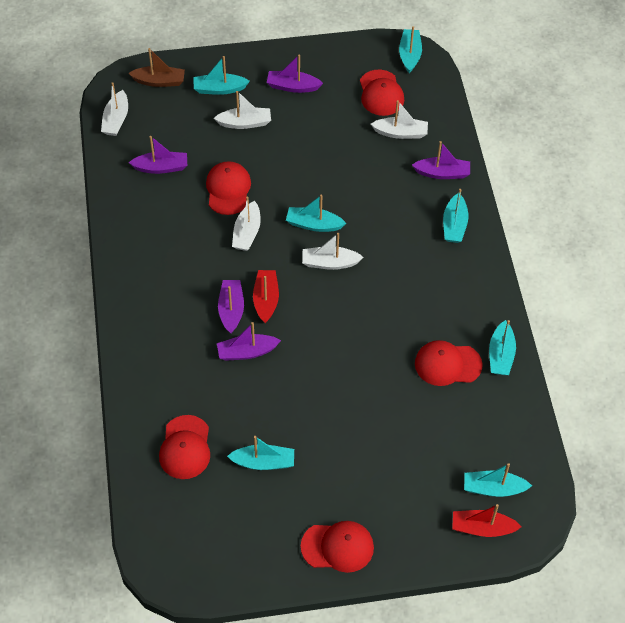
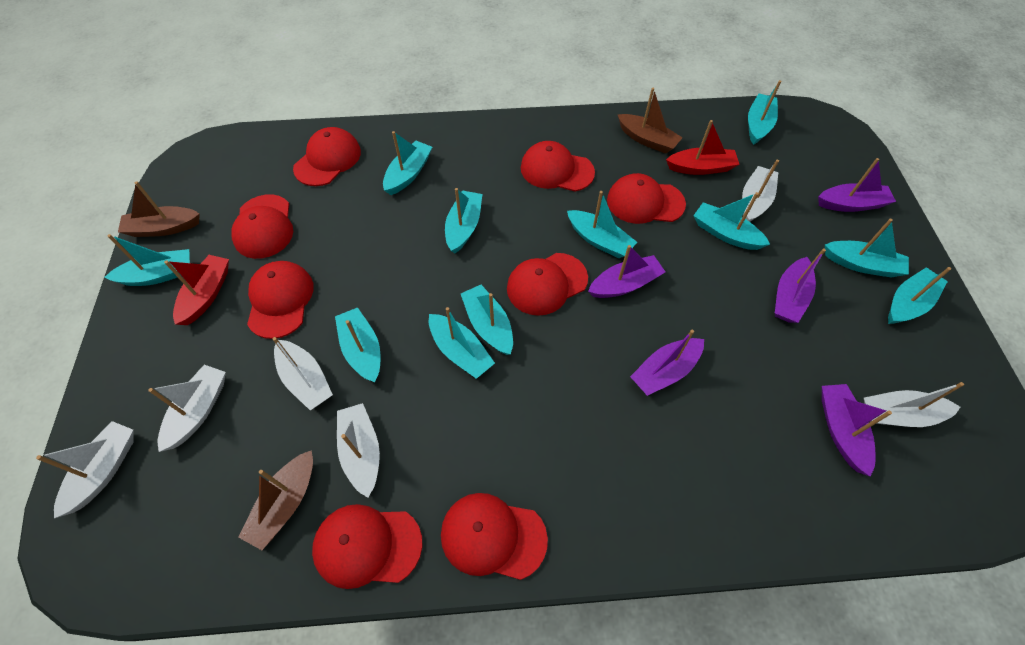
brown boat: 1 -> 3
red cap: 5 -> 8
turquoise boat: 7 -> 11
white boat: 5 -> 6

